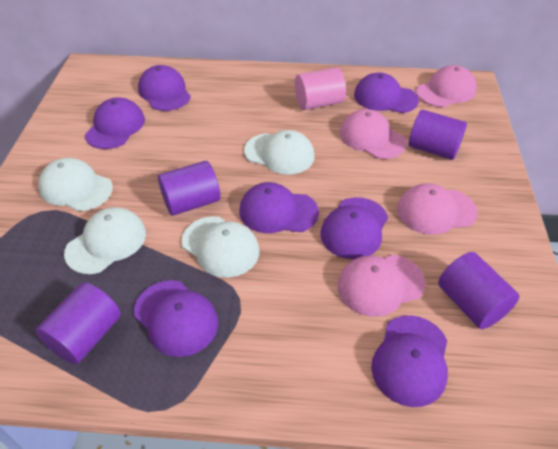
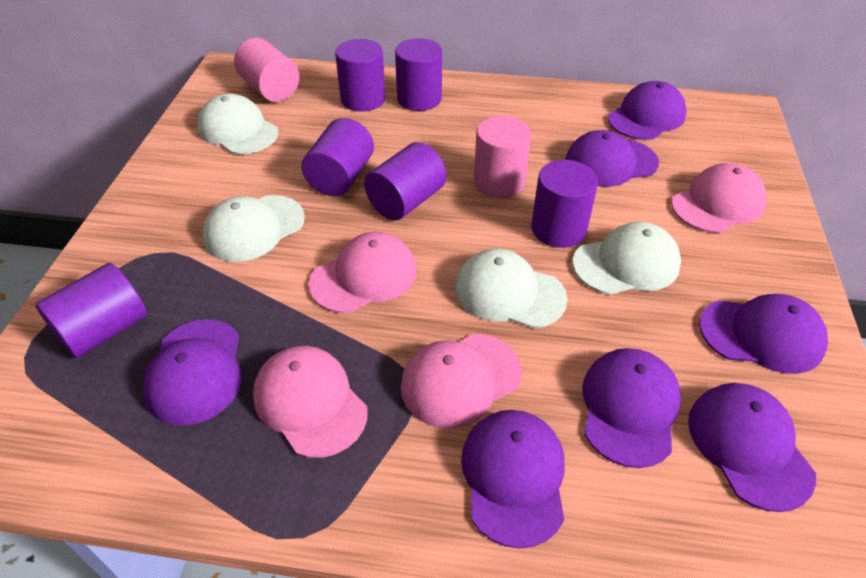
pink cylinder: 1 -> 2
purple cylinder: 4 -> 6

